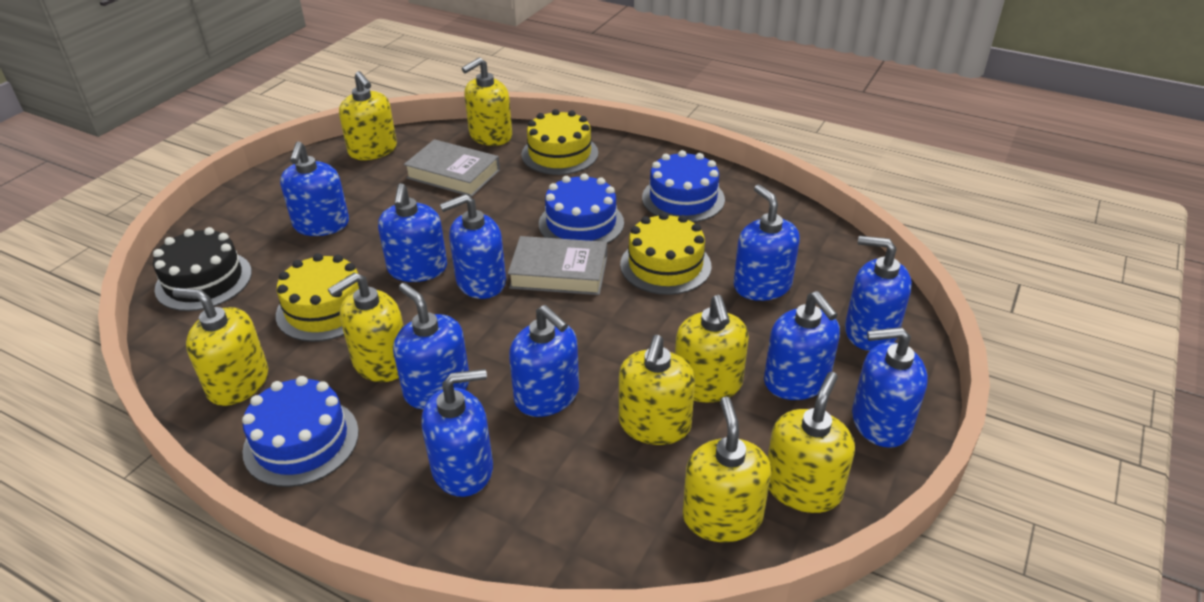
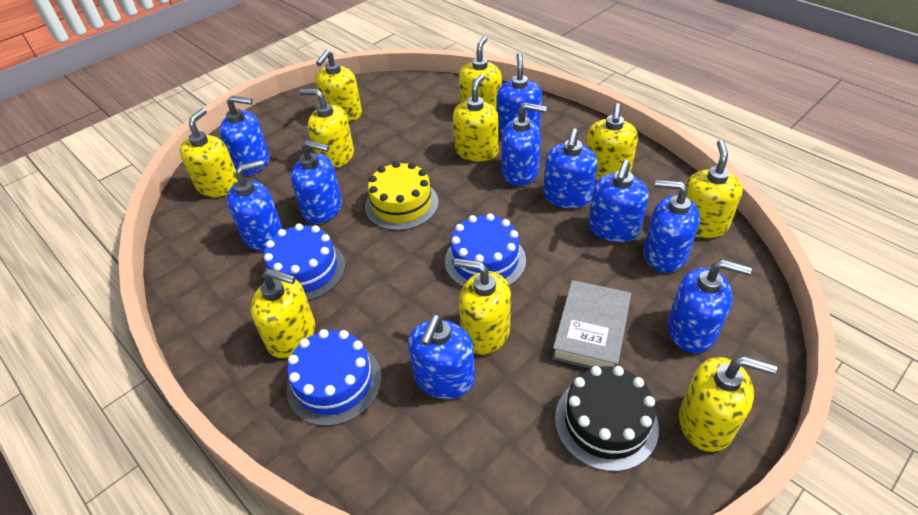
grey book: 2 -> 1
yellow cake: 3 -> 1
yellow soap dispenser: 8 -> 10

